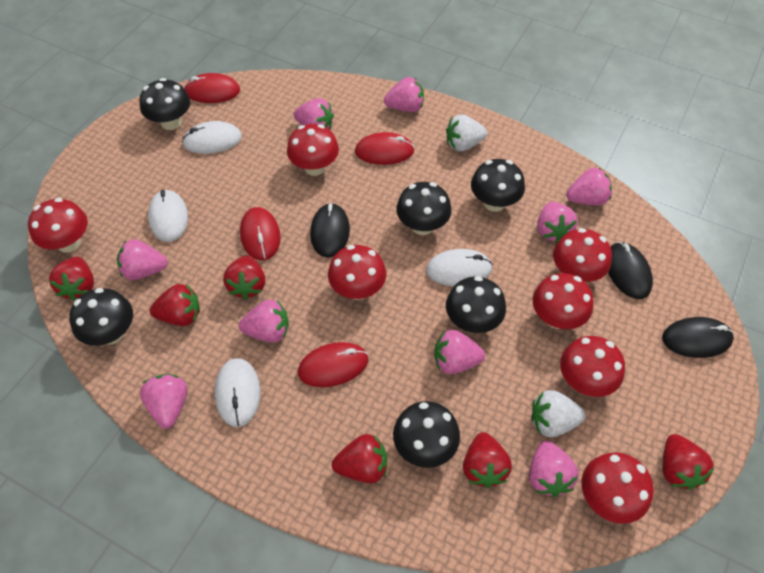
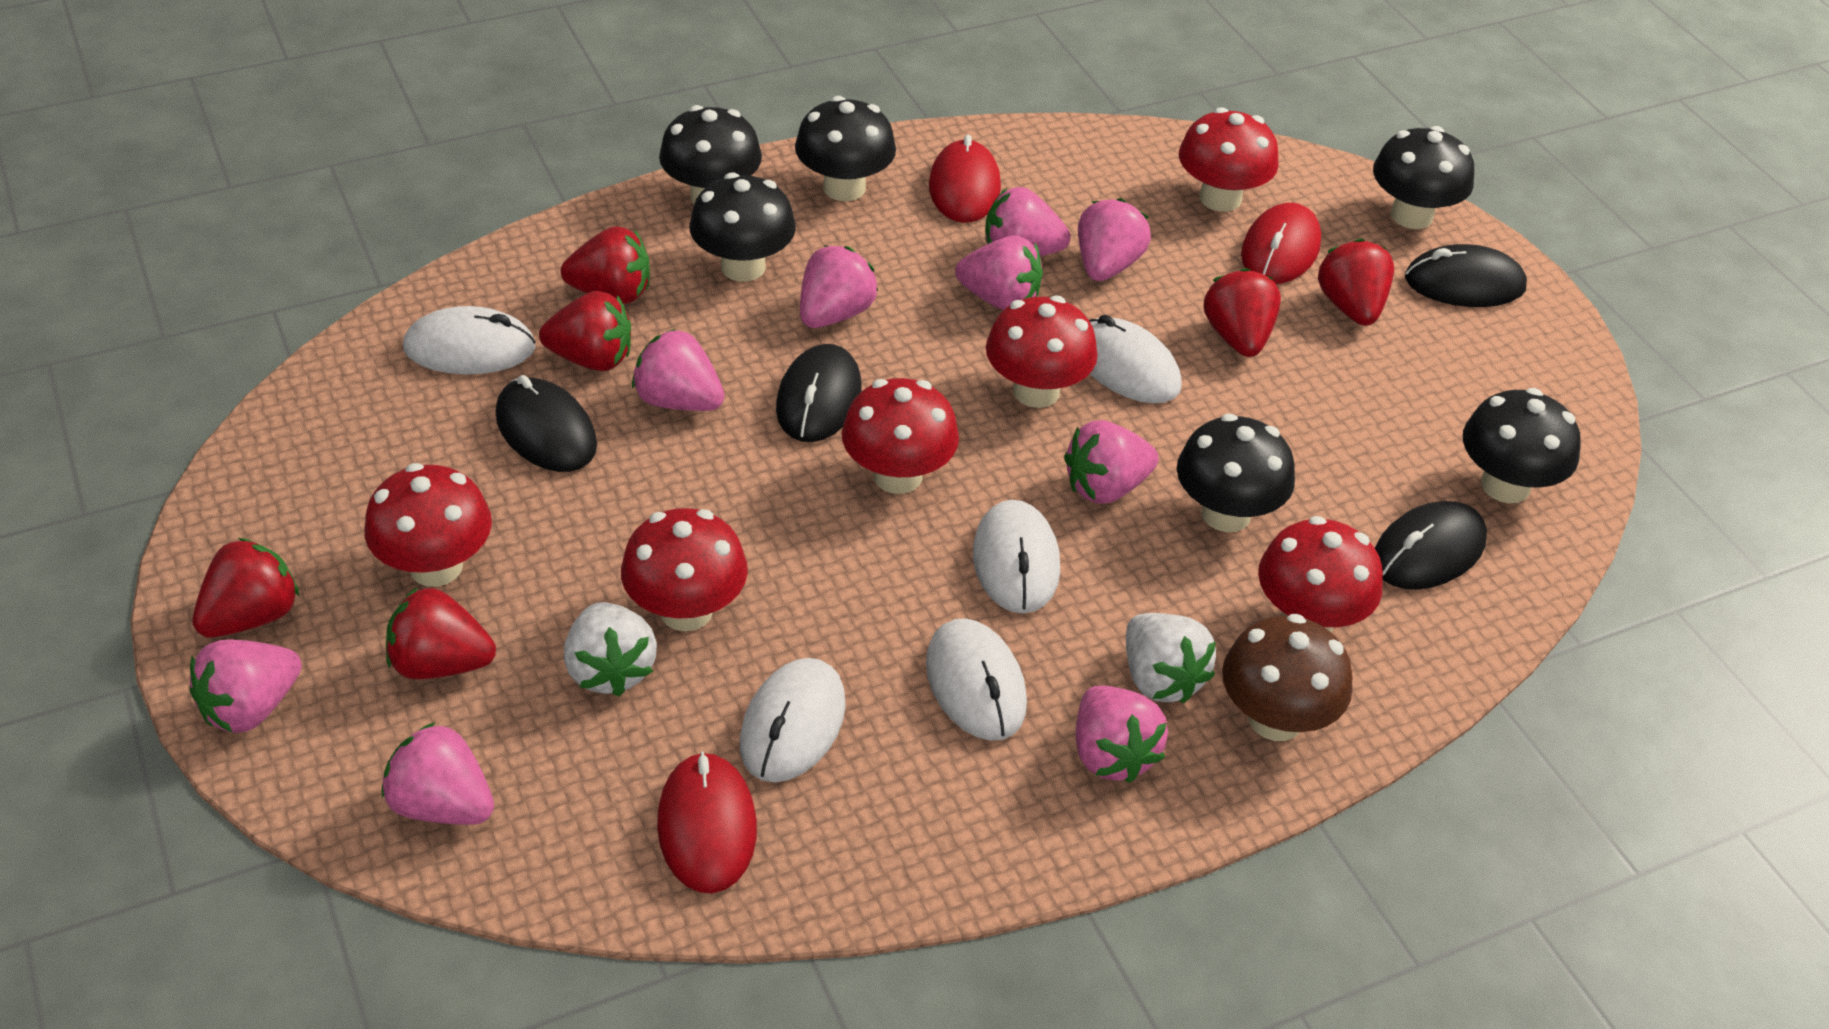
black mouse: 3 -> 4
brown mushroom: 0 -> 1
red mouse: 4 -> 3
red mushroom: 7 -> 6
white mouse: 4 -> 5

